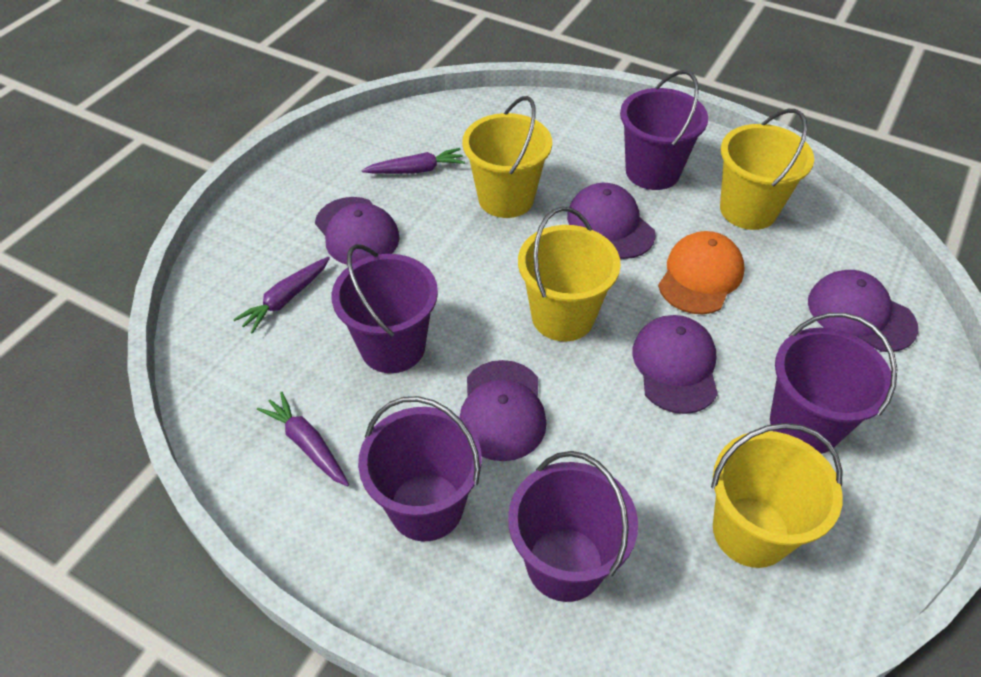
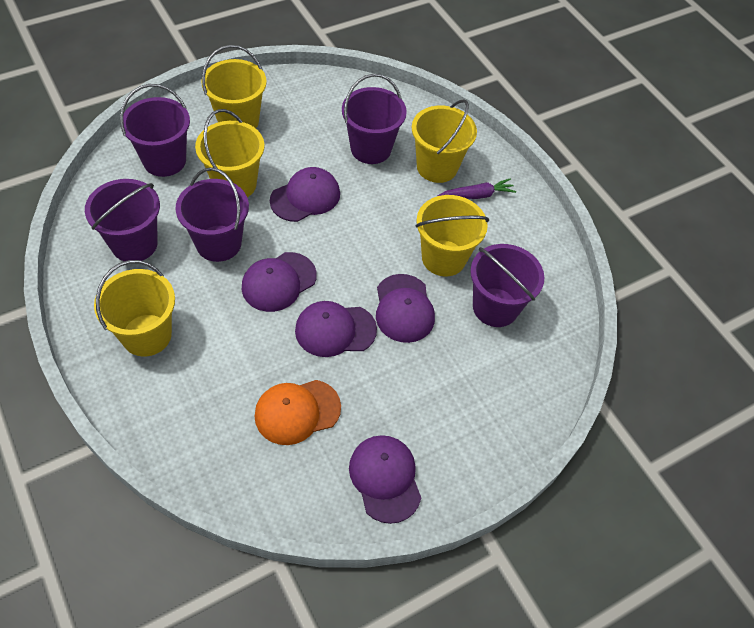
purple carrot: 3 -> 1
yellow bucket: 4 -> 5

